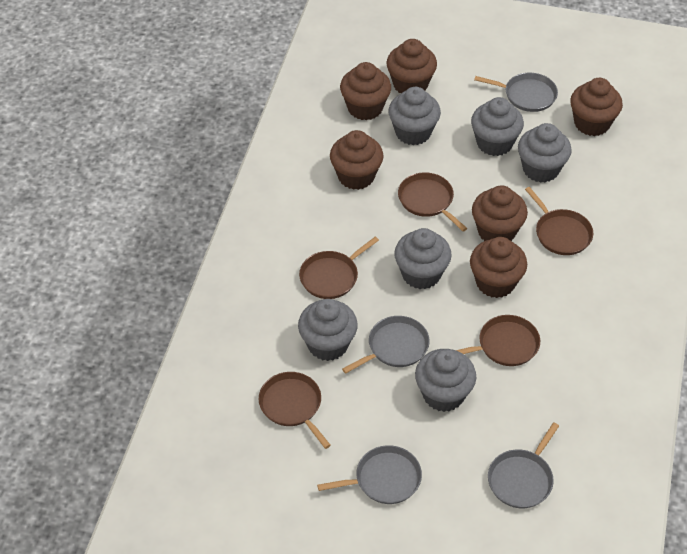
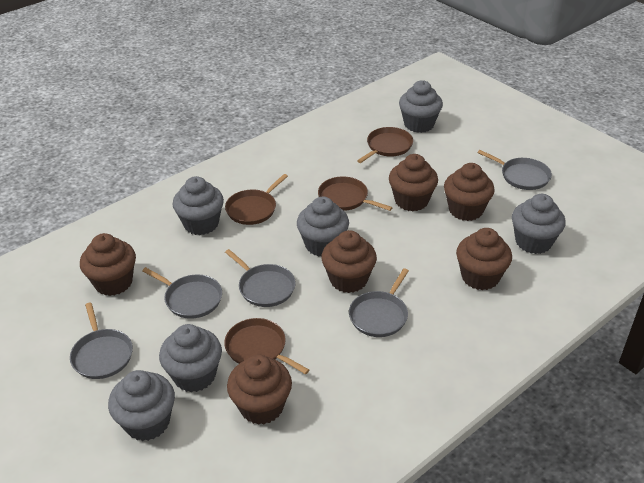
brown pan: 5 -> 4
grey pan: 4 -> 5

